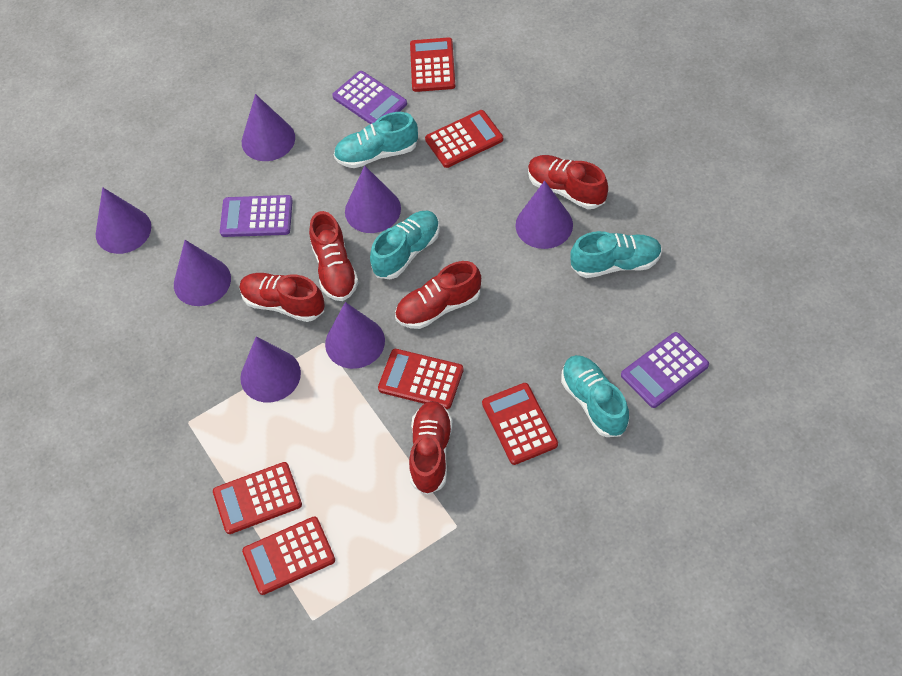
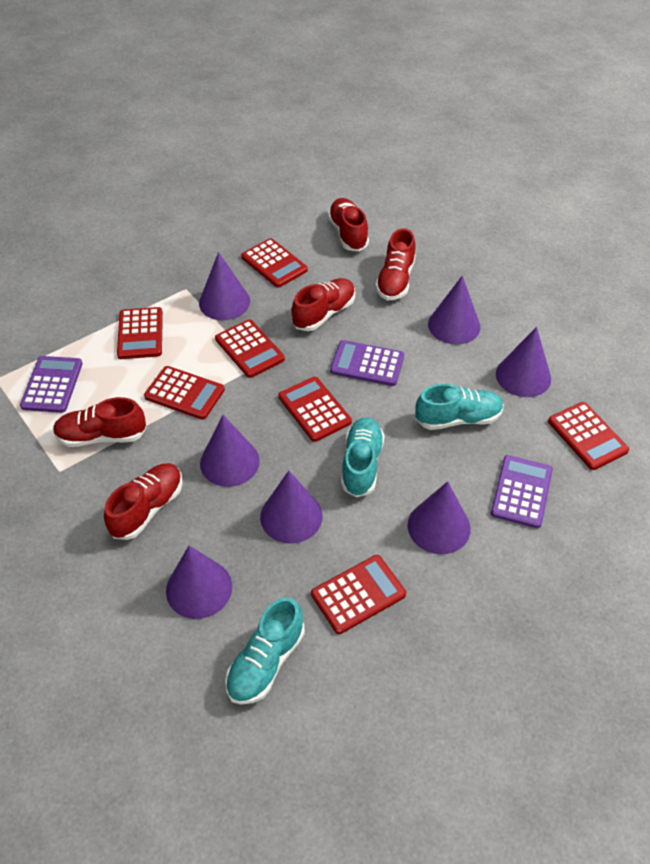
red calculator: 6 -> 7
turquoise shoe: 4 -> 3

